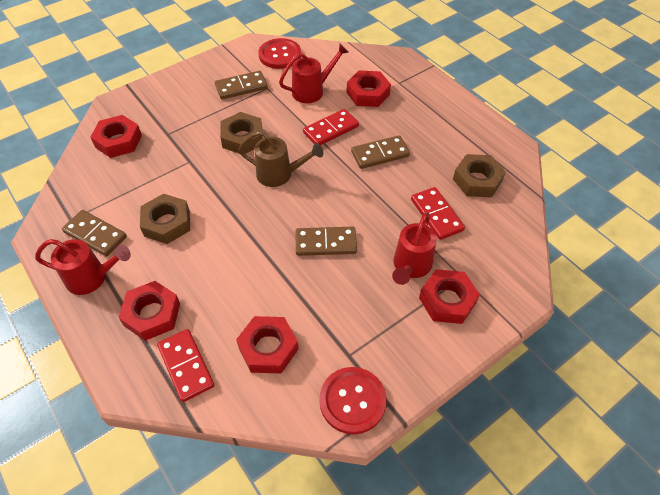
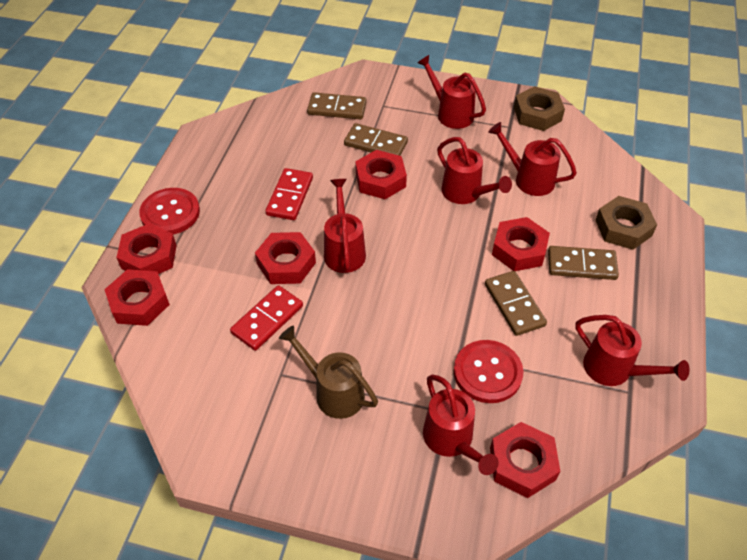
brown nut: 3 -> 2
red domino: 3 -> 2
red nut: 5 -> 6
red watering can: 3 -> 6

